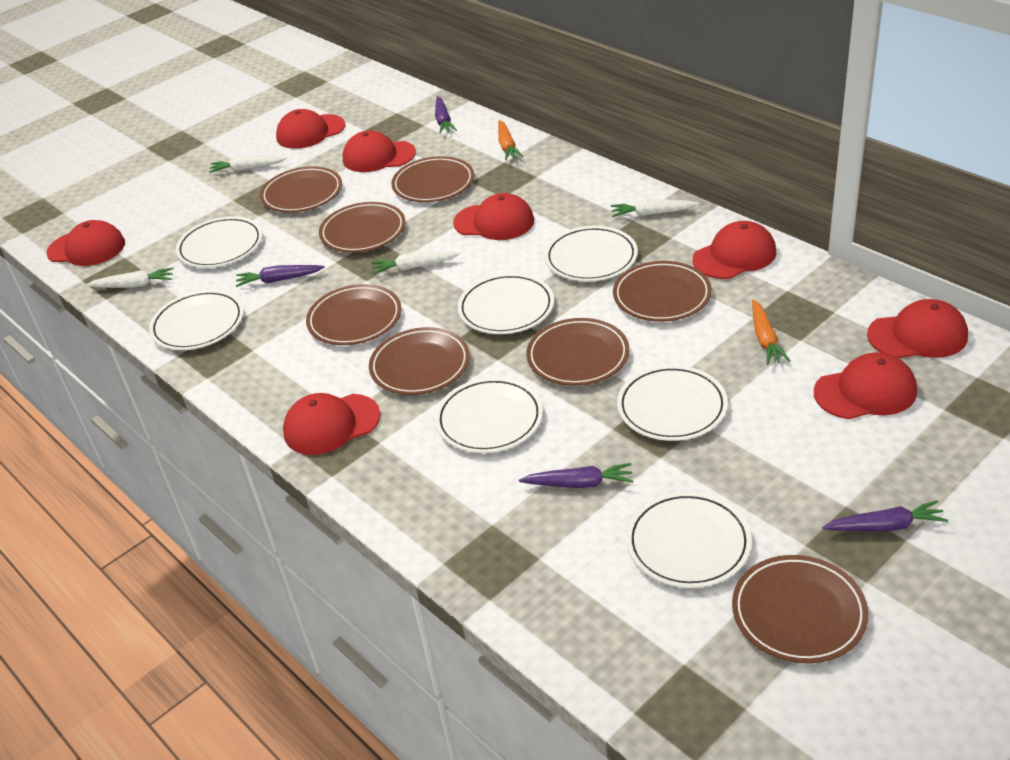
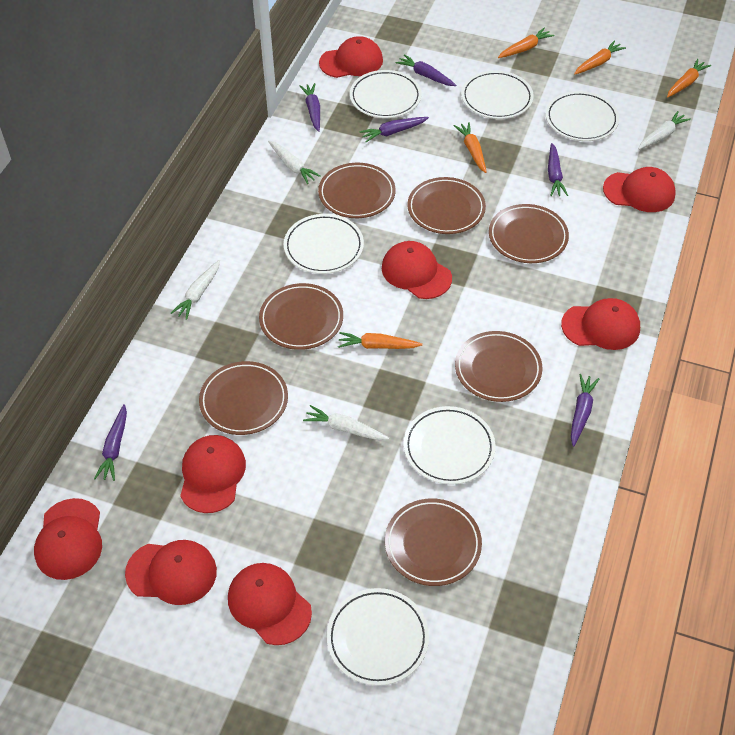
brown plate: 8 -> 7
orange carrot: 2 -> 5
purple carrot: 4 -> 6
white plate: 7 -> 6

